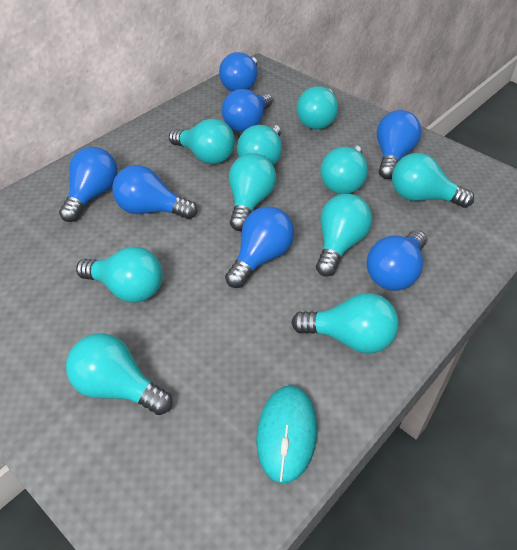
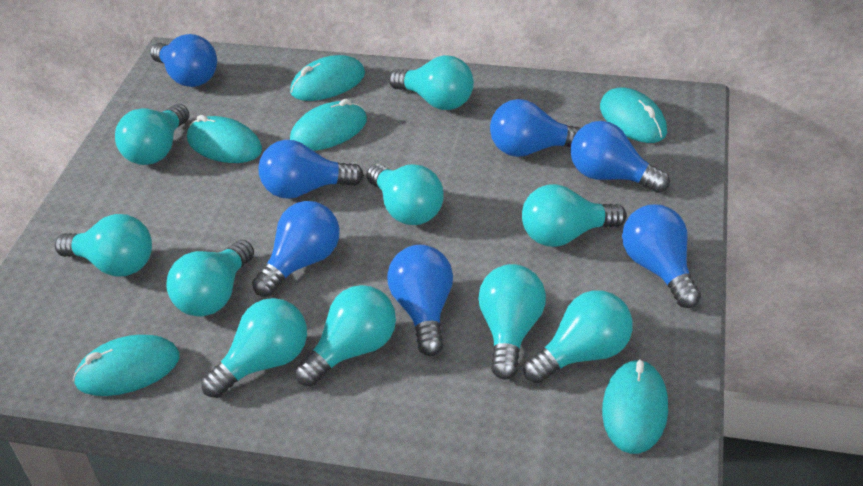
turquoise mouse: 1 -> 6

